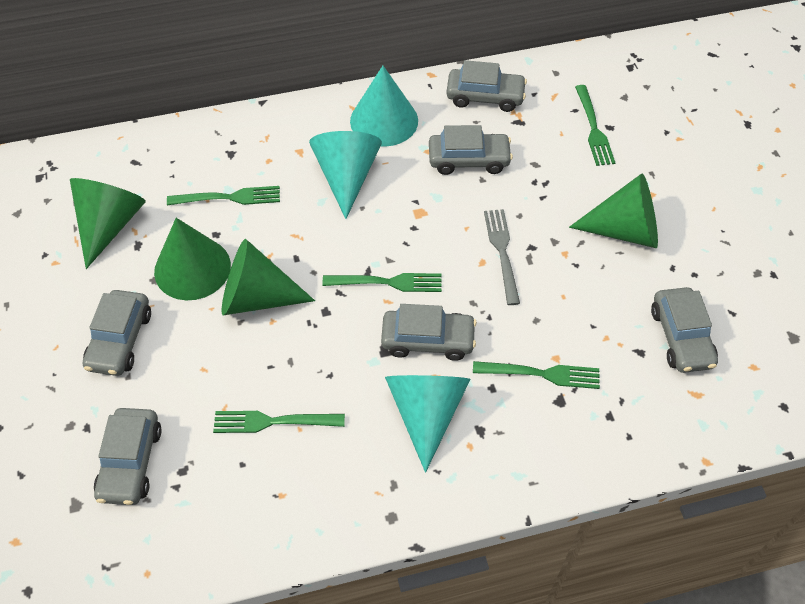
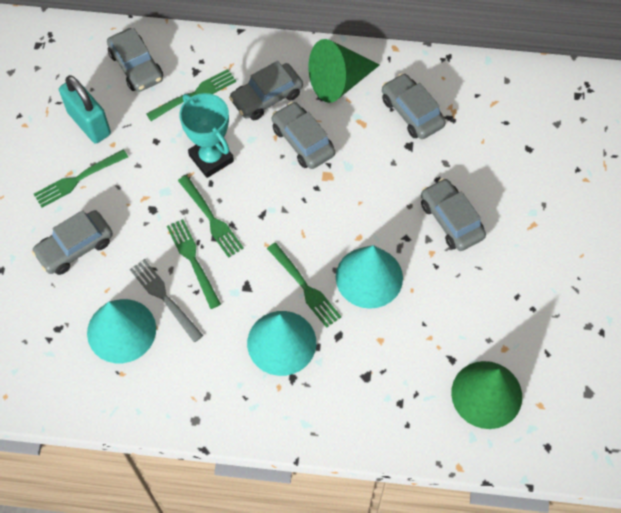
green cone: 4 -> 2
turquoise padlock: 0 -> 1
turquoise trophy: 0 -> 1

